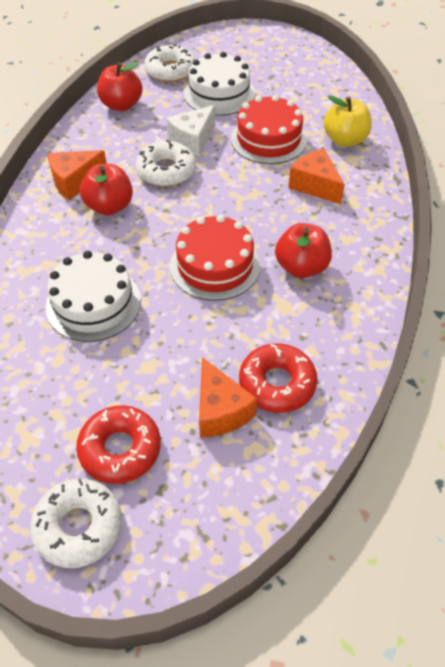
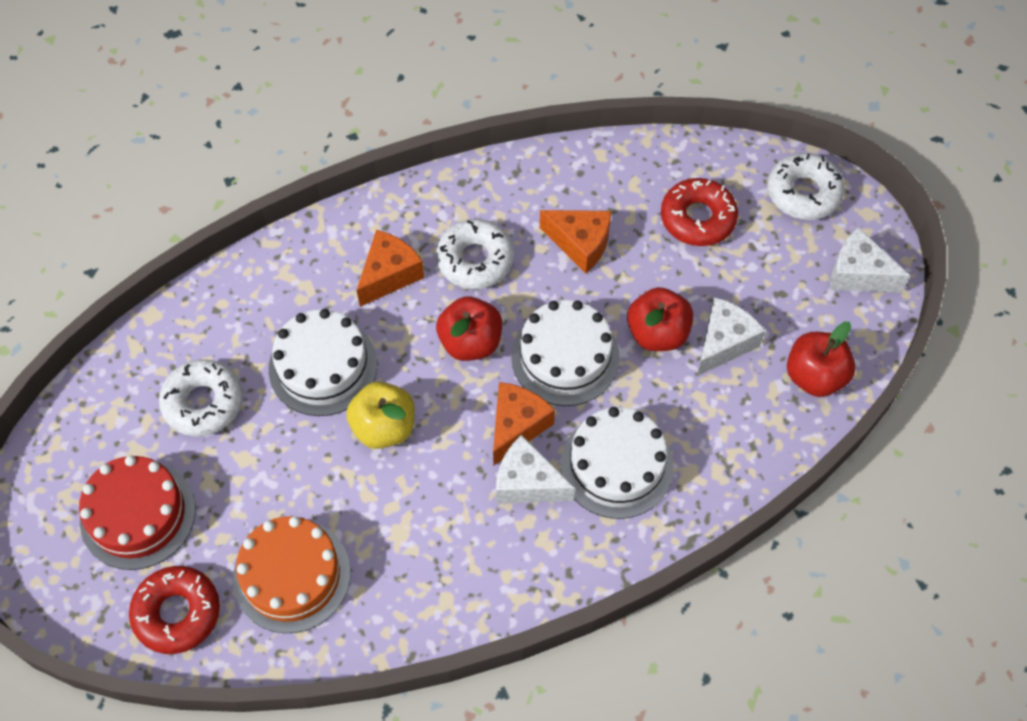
orange cake: 0 -> 1
red cake: 2 -> 1
white cake: 2 -> 3
white cheese: 1 -> 3

